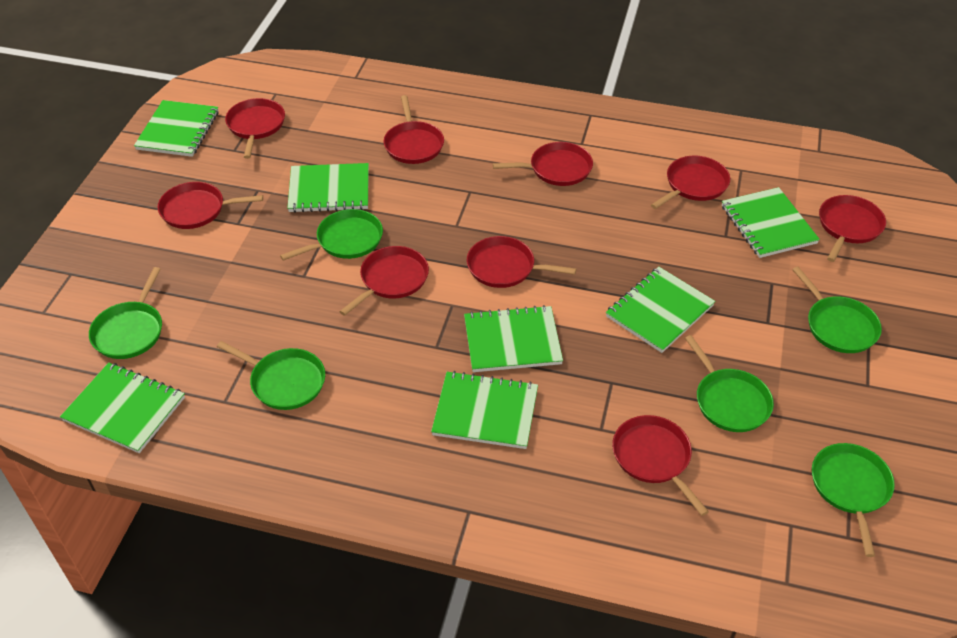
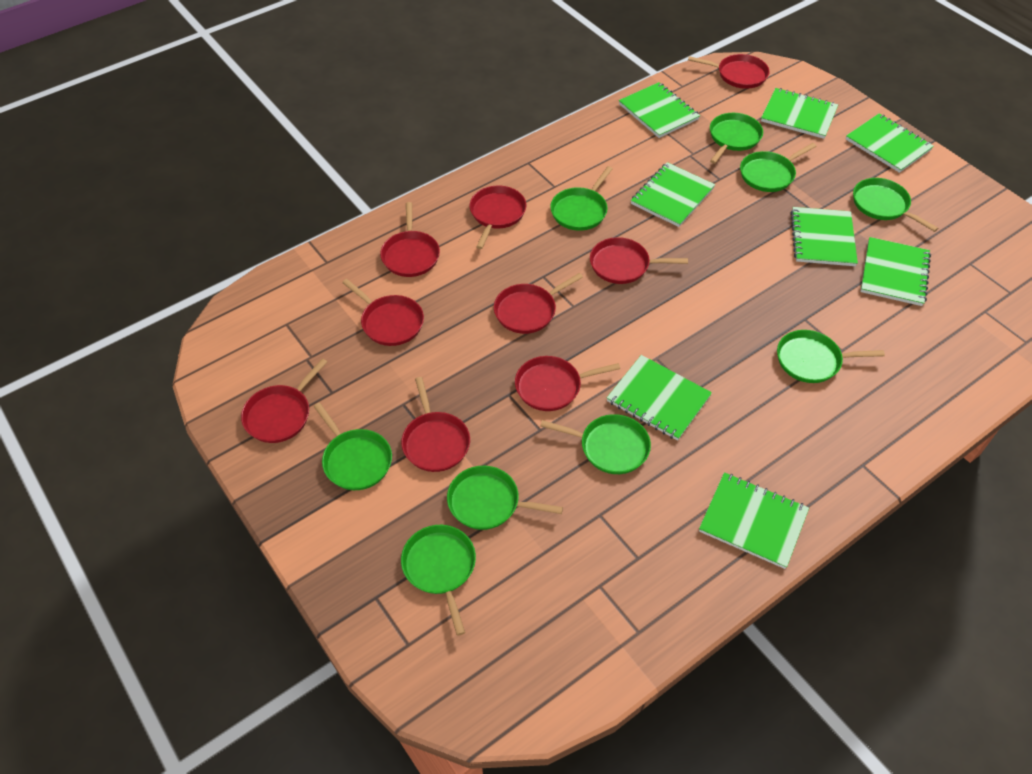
green notebook: 7 -> 8
green pan: 6 -> 9

